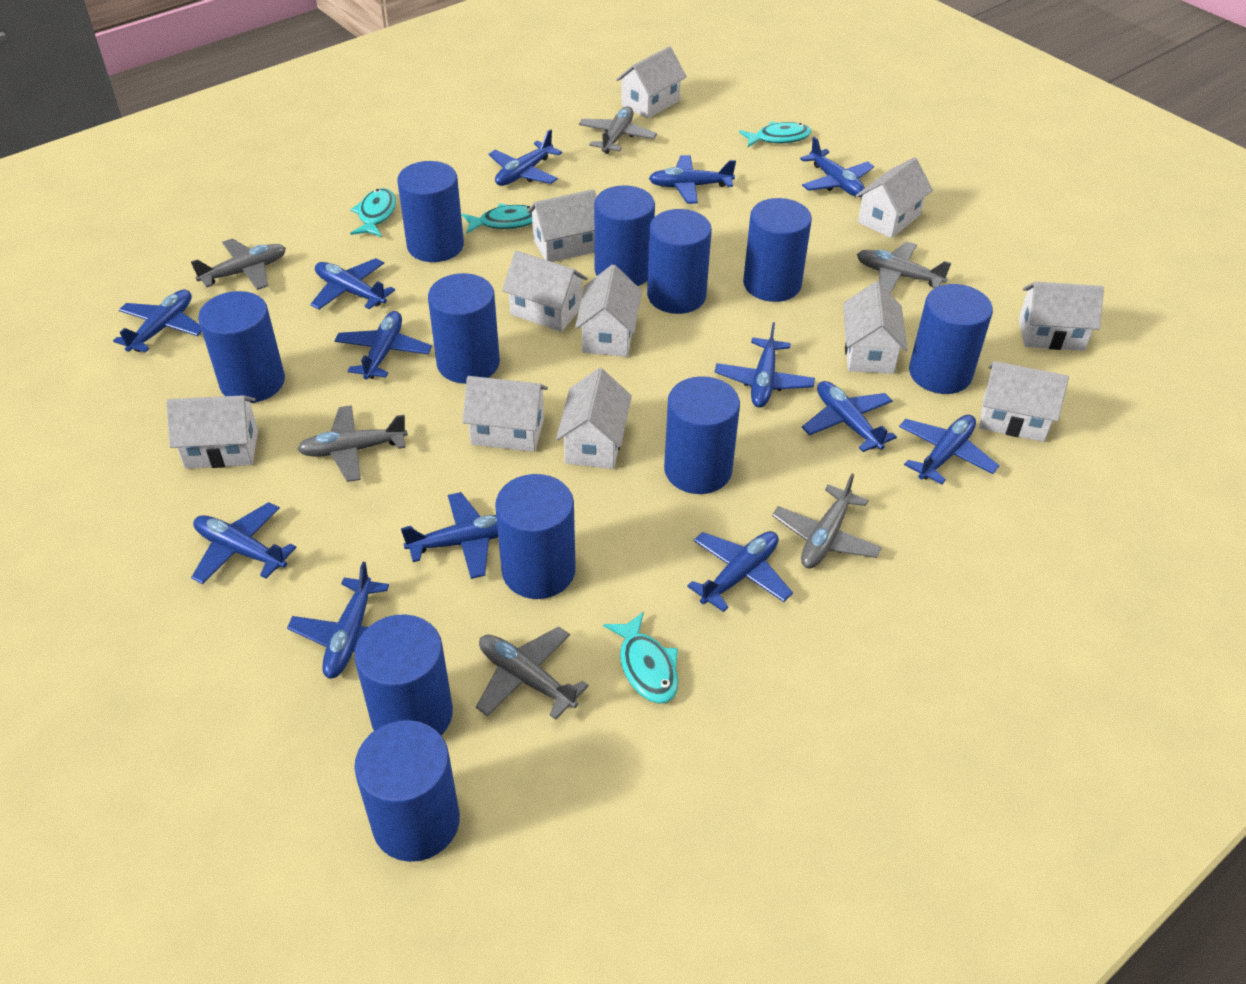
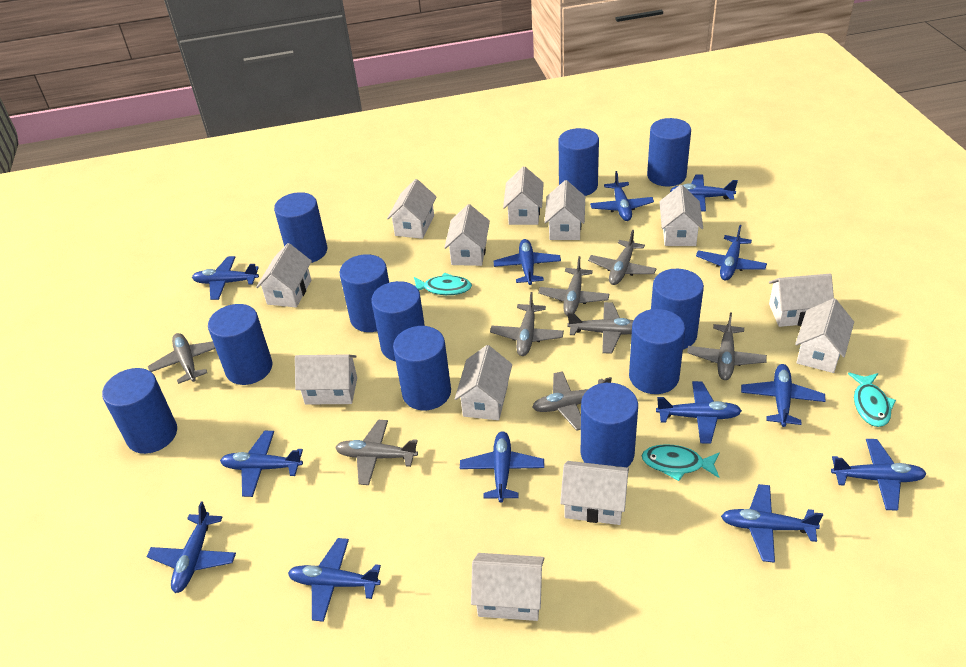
grey plane: 6 -> 8
turquoise fish: 4 -> 3
white house: 11 -> 12

